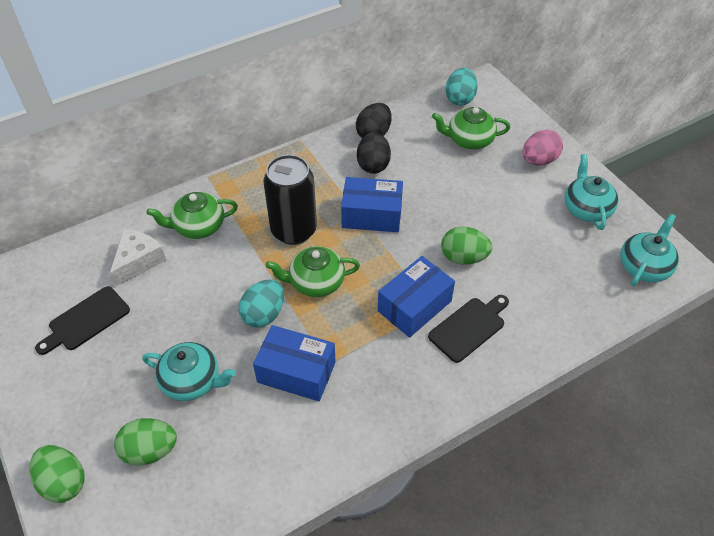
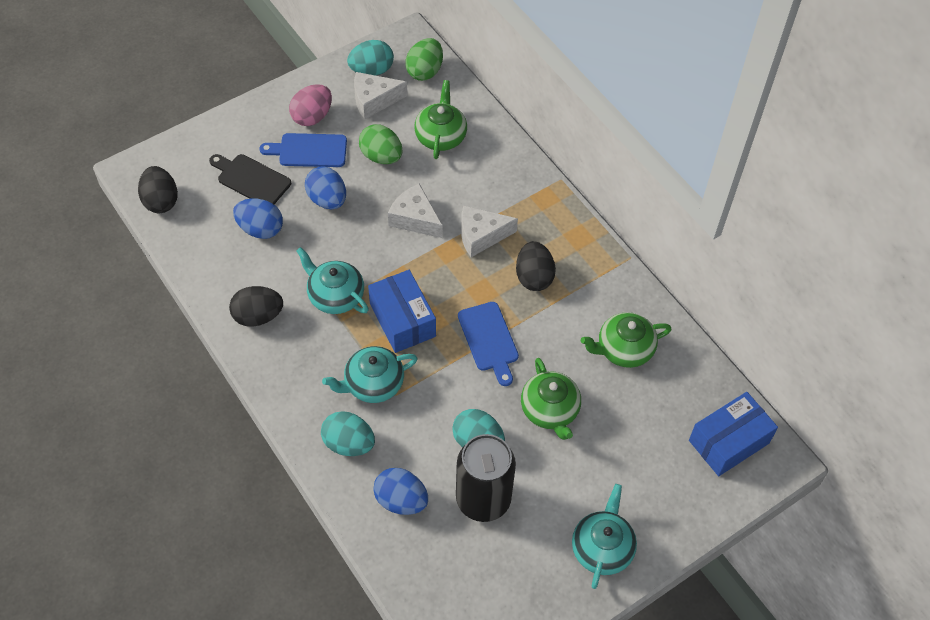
black cutting board: 2 -> 1
black egg: 2 -> 3
blue box: 3 -> 2
blue cutting board: 0 -> 2
blue egg: 0 -> 3
green egg: 3 -> 2
turquoise egg: 2 -> 3
white cheese: 1 -> 3

